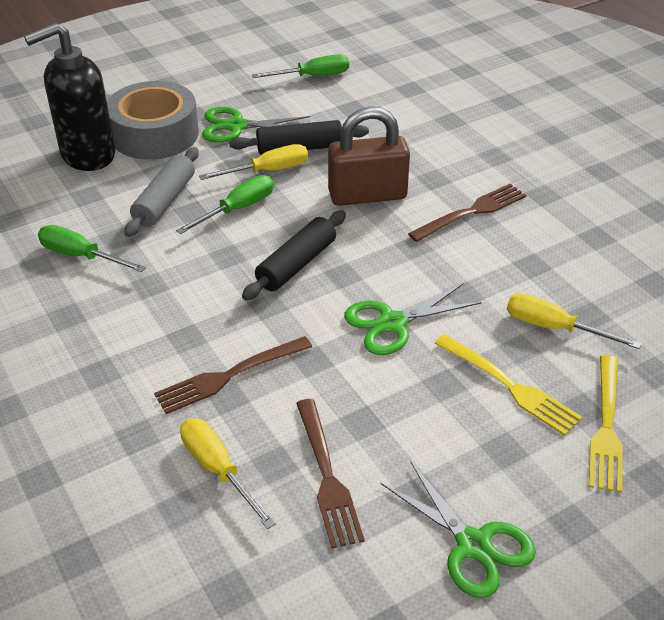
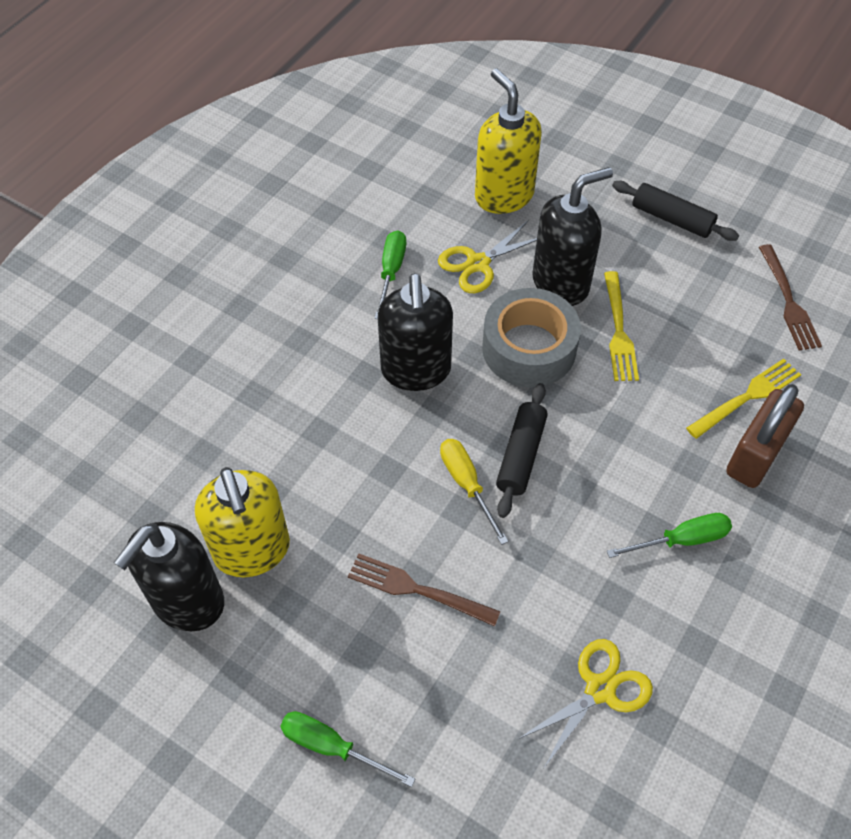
black soap dispenser: 1 -> 3
brown fork: 3 -> 2
green scissors: 3 -> 0
grey rolling pin: 1 -> 0
yellow scissors: 0 -> 2
yellow screwdriver: 3 -> 1
yellow soap dispenser: 0 -> 2

